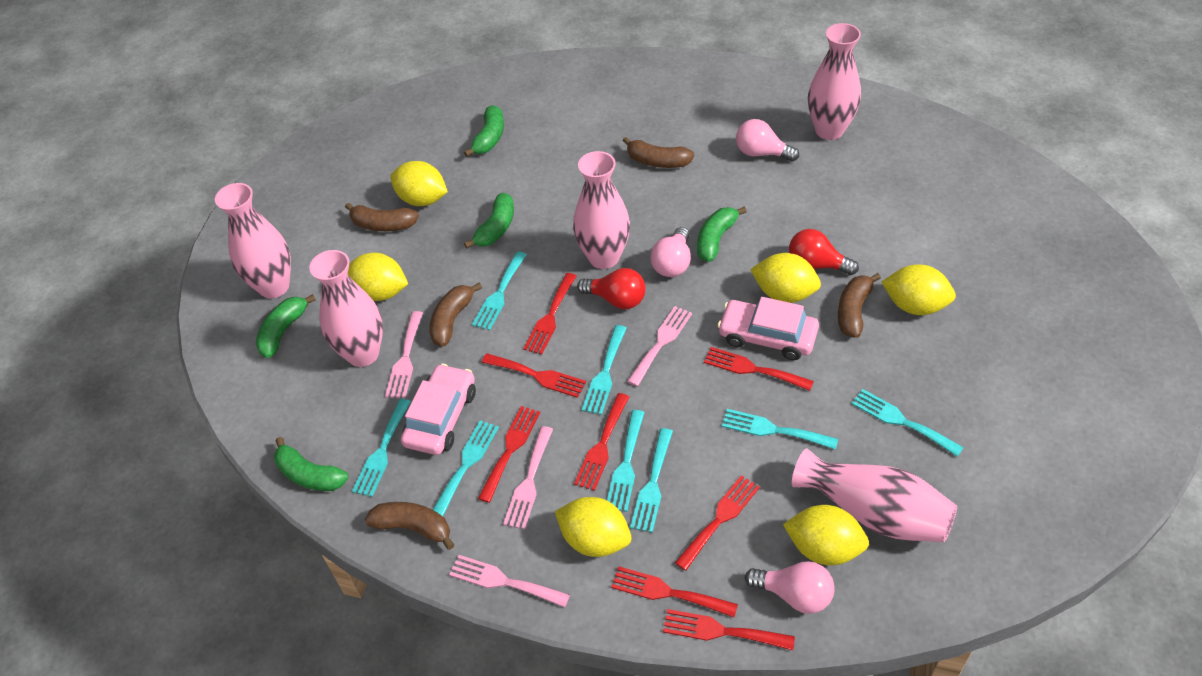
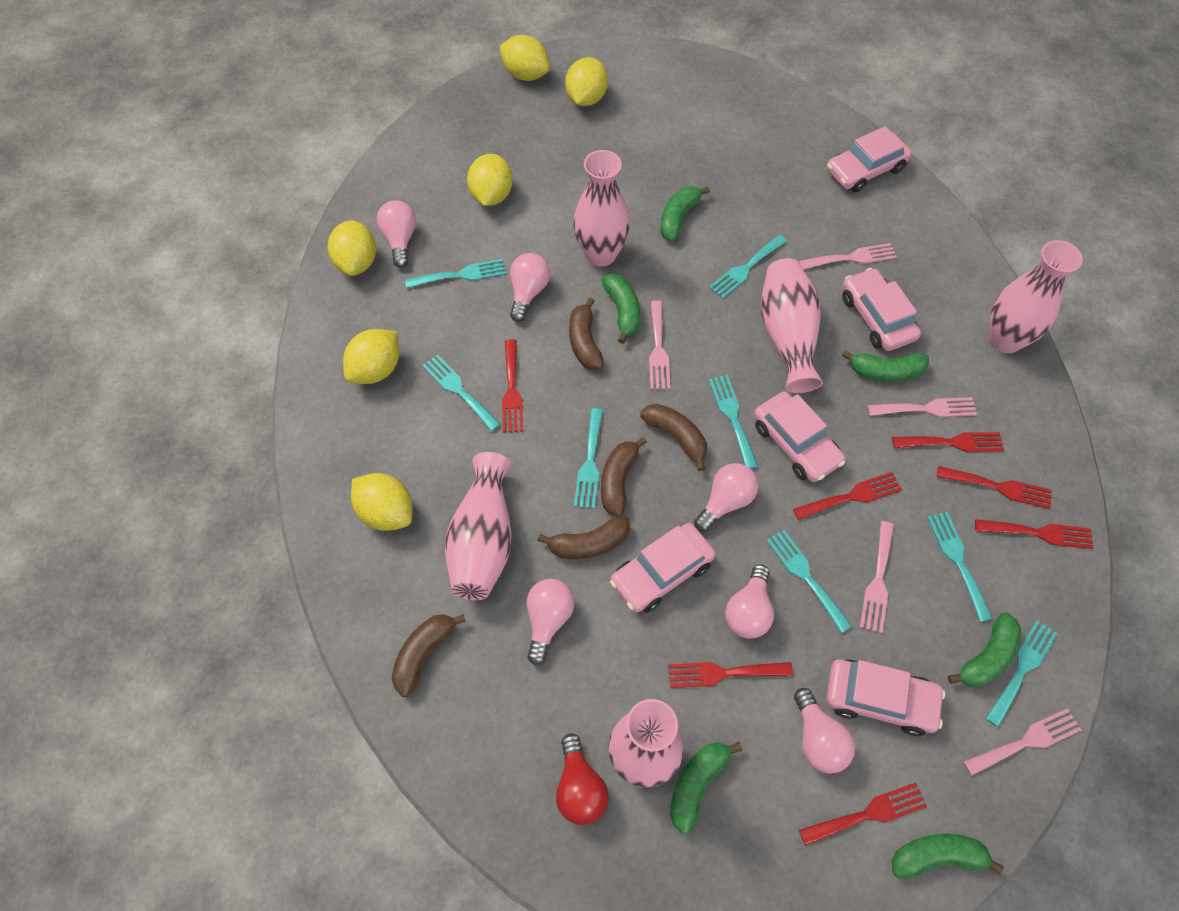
green banana: 5 -> 6
pink car: 2 -> 5
pink fork: 4 -> 5
pink light bulb: 3 -> 6
red fork: 8 -> 7
red light bulb: 2 -> 1

